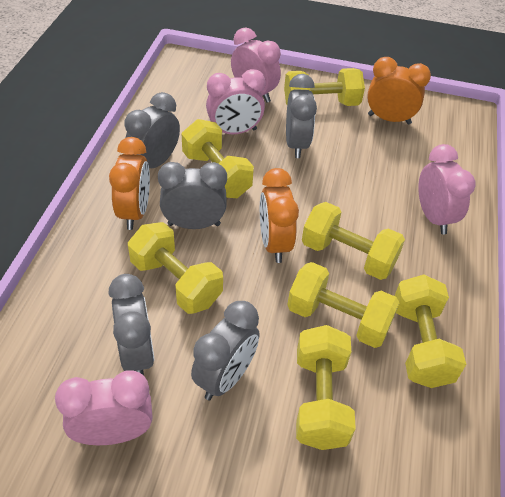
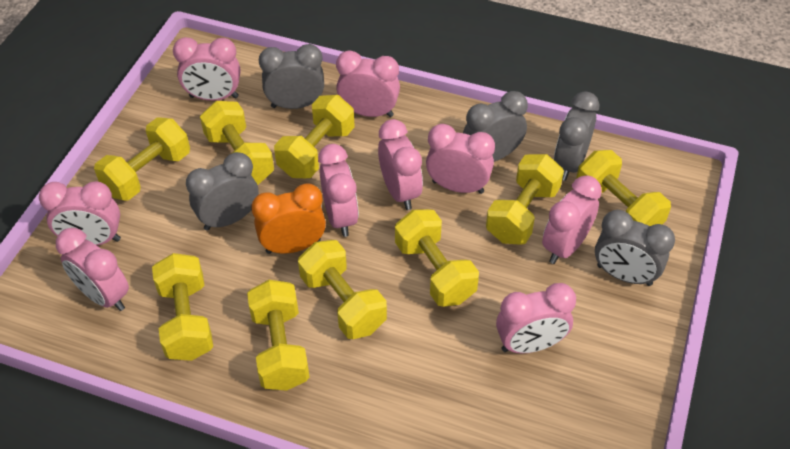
orange clock: 3 -> 1
pink clock: 4 -> 9
yellow dumbbell: 7 -> 9

